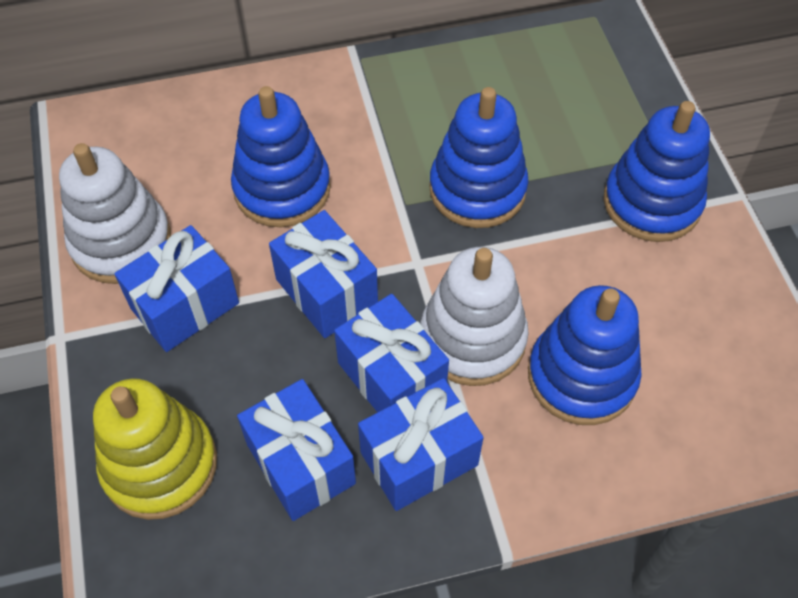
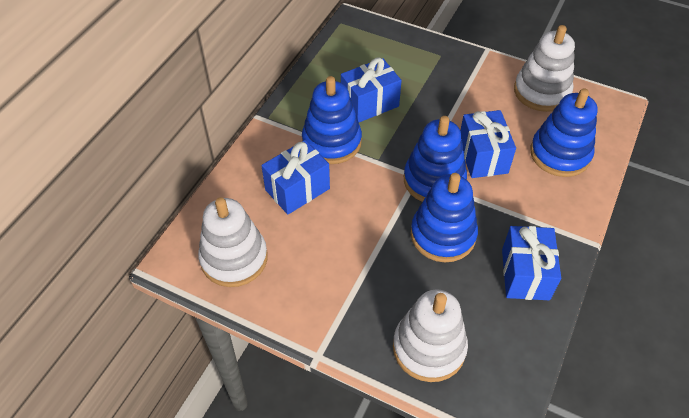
blue gift: 5 -> 4
white stacking toy: 2 -> 3
yellow stacking toy: 1 -> 0

